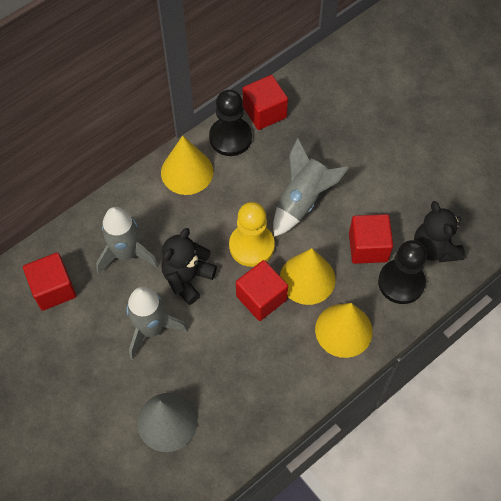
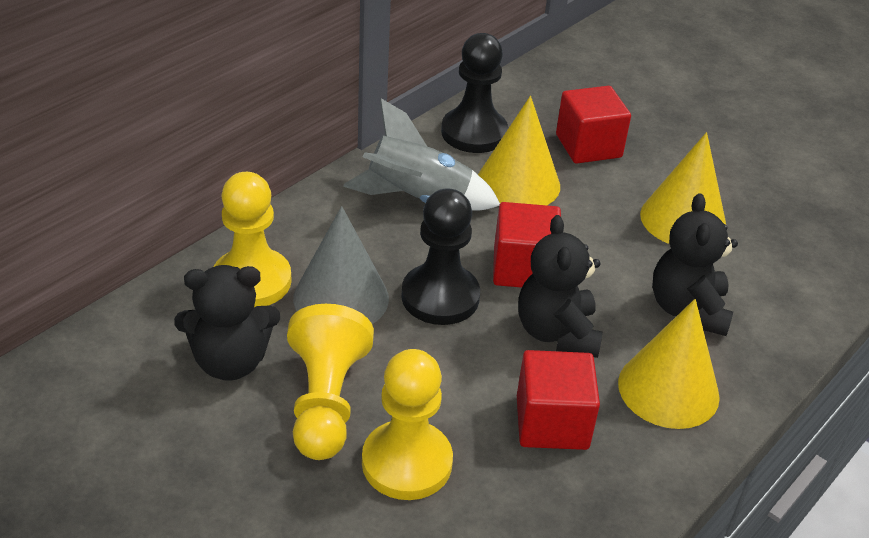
black teddy bear: 2 -> 3
grey rocket: 3 -> 1
red cube: 4 -> 3
yellow pawn: 1 -> 3

